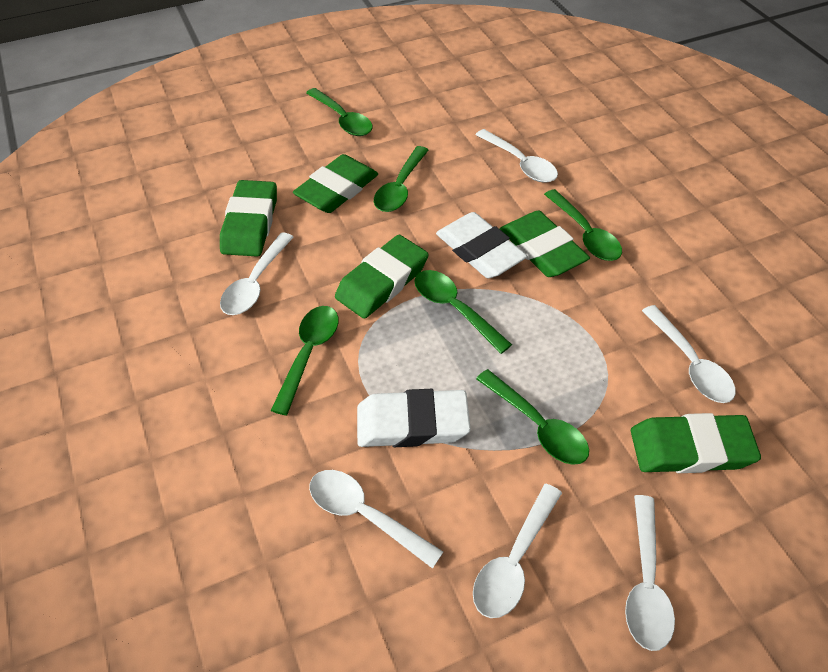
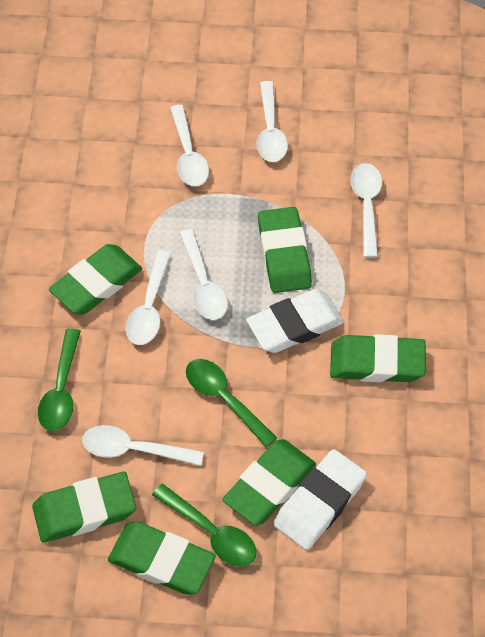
green eraser: 5 -> 6
green spoon: 6 -> 3

